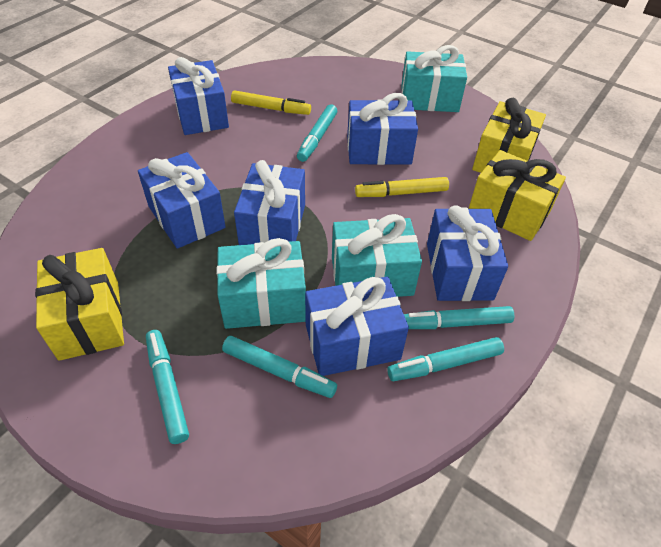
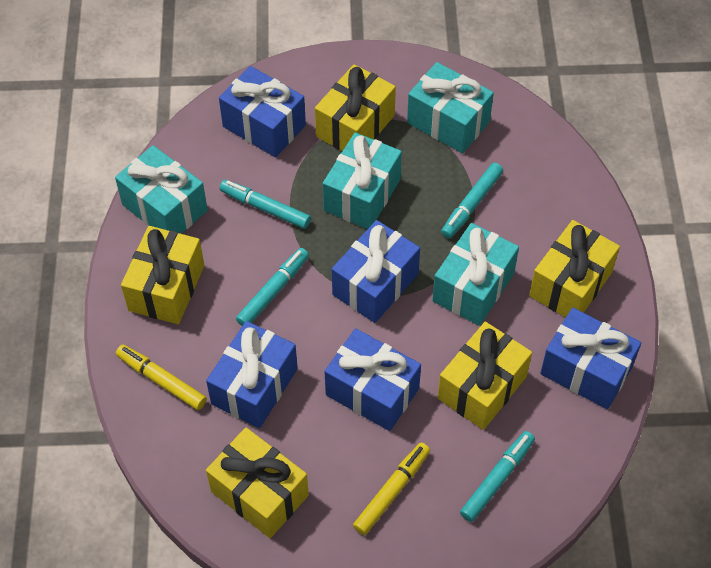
blue gift: 6 -> 5
turquoise gift: 3 -> 4
turquoise marker: 5 -> 4
yellow gift: 3 -> 5

